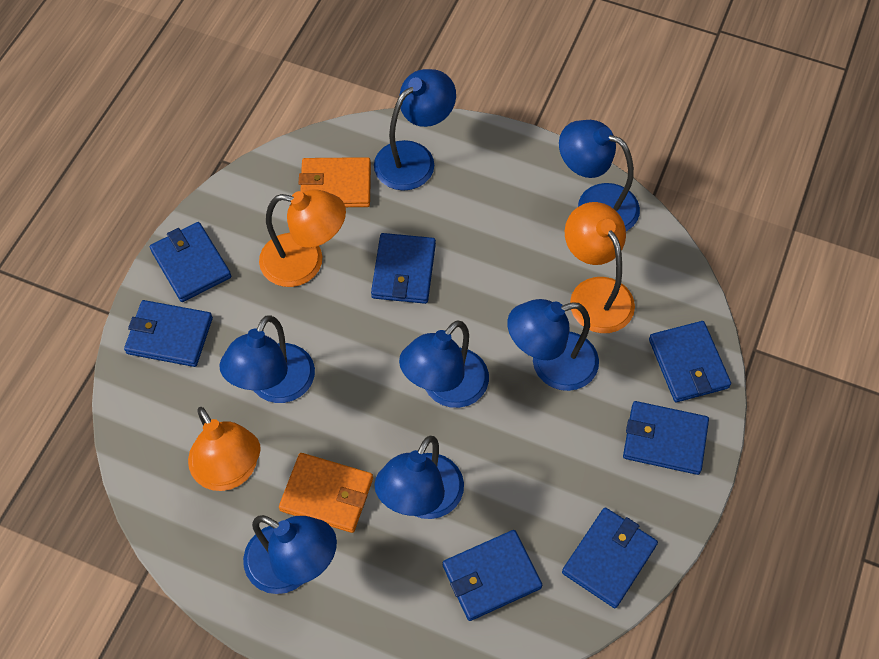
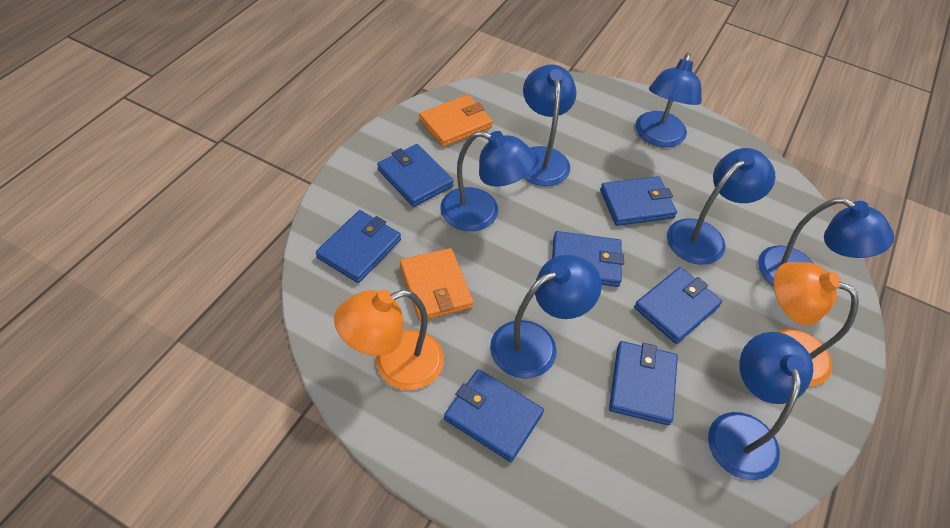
orange lamp: 3 -> 2

